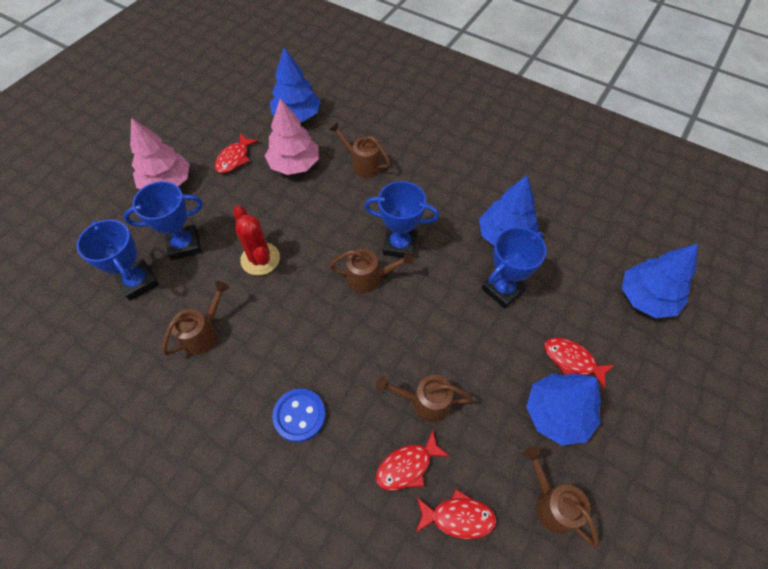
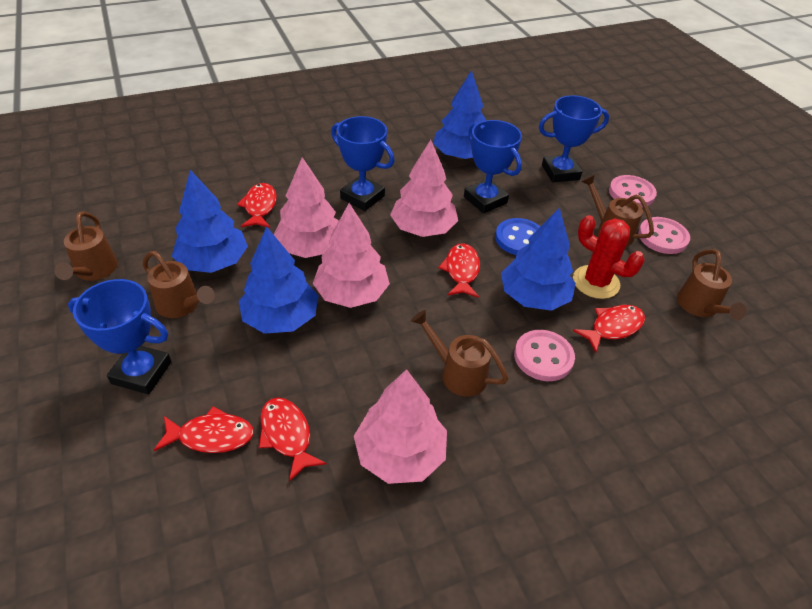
pink button: 0 -> 3
pink tree: 2 -> 4
red fish: 4 -> 5

